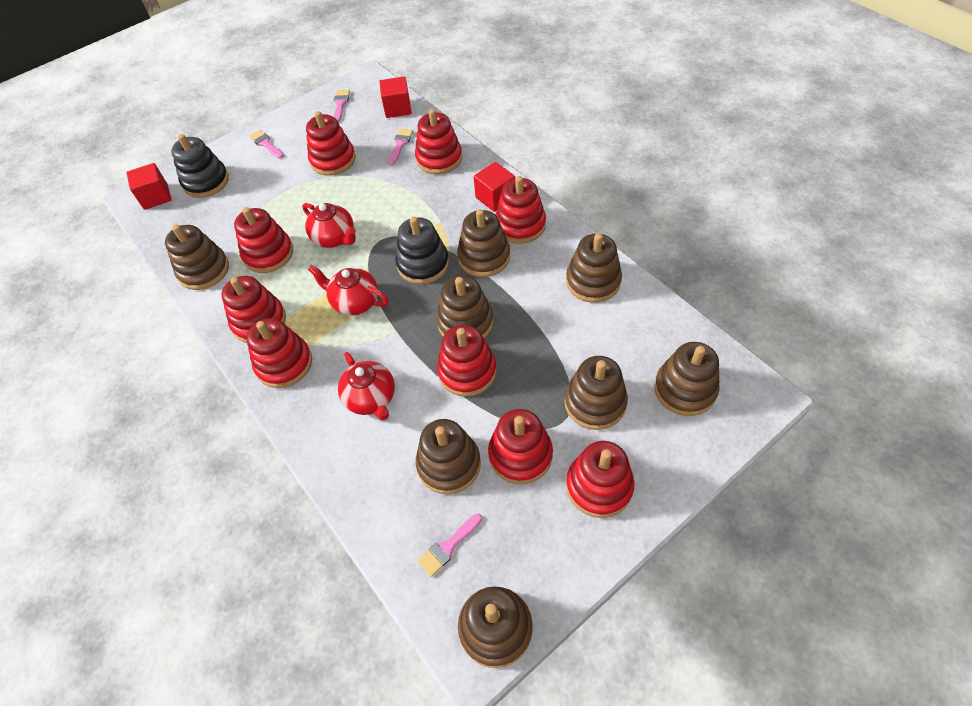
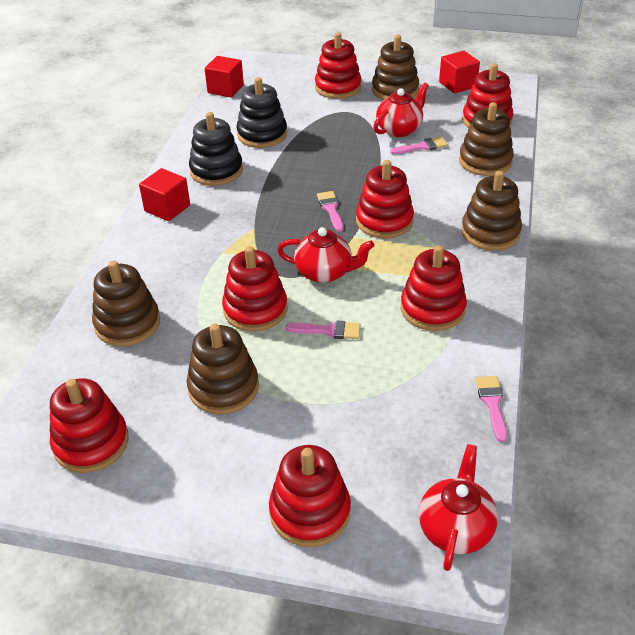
brown stacking toy: 8 -> 5
red stacking toy: 9 -> 7

